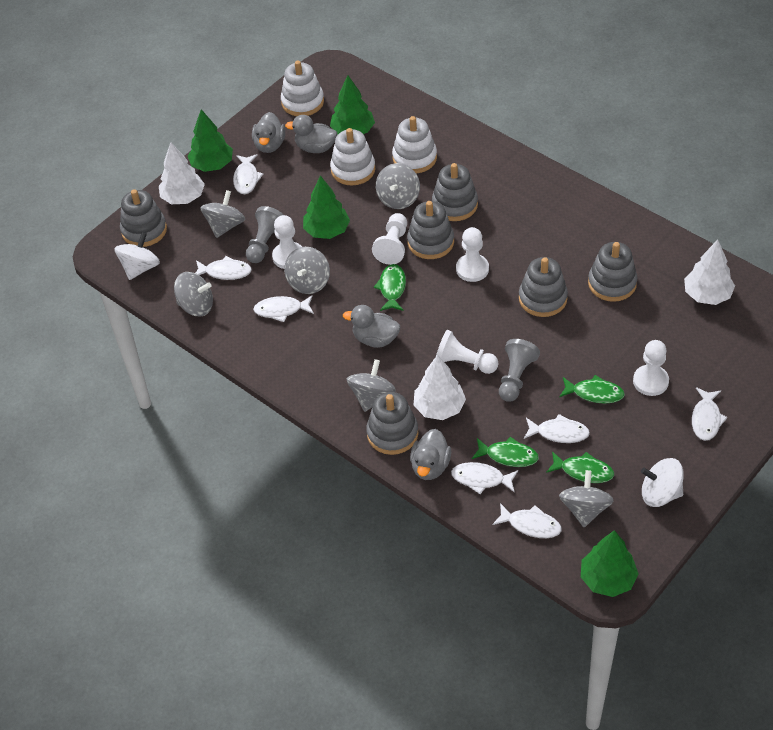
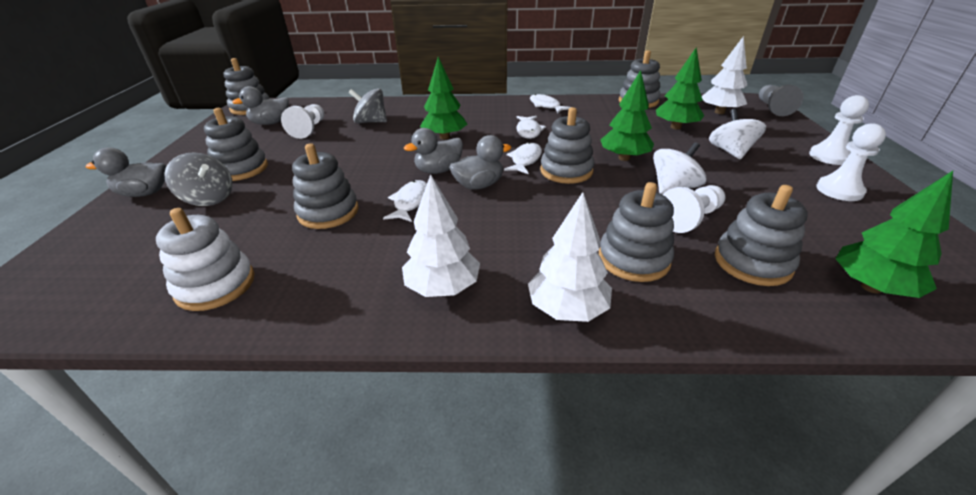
green fish: 4 -> 0
grey pawn: 2 -> 1
grey spinning top: 6 -> 2
grey stacking toy: 6 -> 7
white fish: 7 -> 4
white pawn: 5 -> 4
white stacking toy: 3 -> 1

